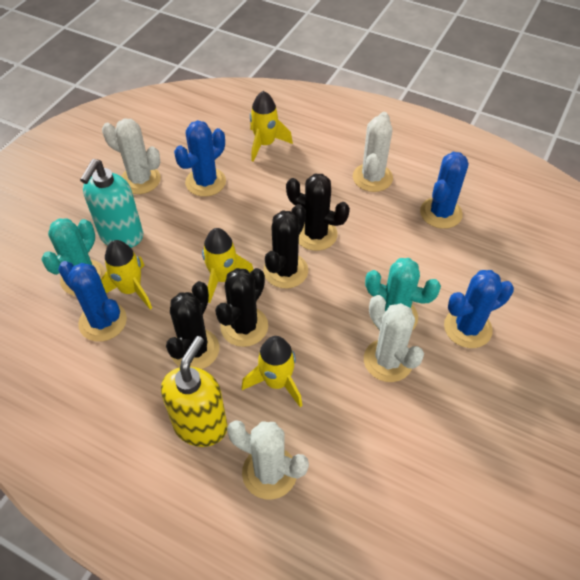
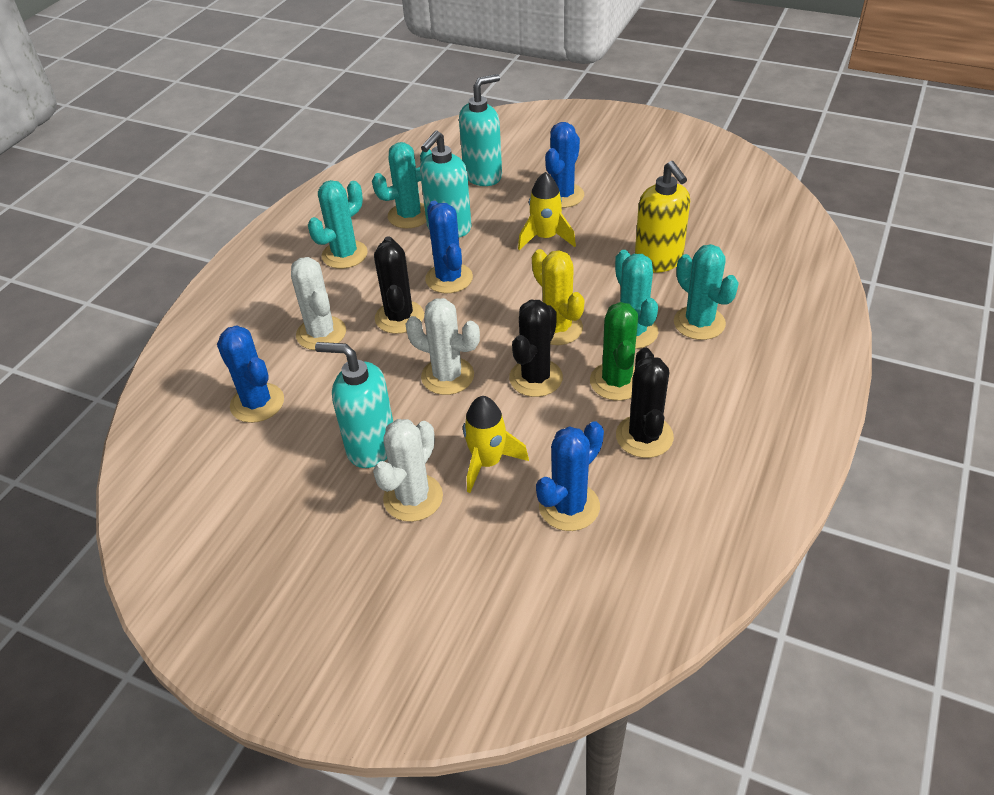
black cactus: 4 -> 3
green cactus: 0 -> 1
turquoise cactus: 2 -> 4
turquoise soap dispenser: 1 -> 3
white cactus: 4 -> 3
yellow cactus: 0 -> 1
yellow rocket: 4 -> 2

